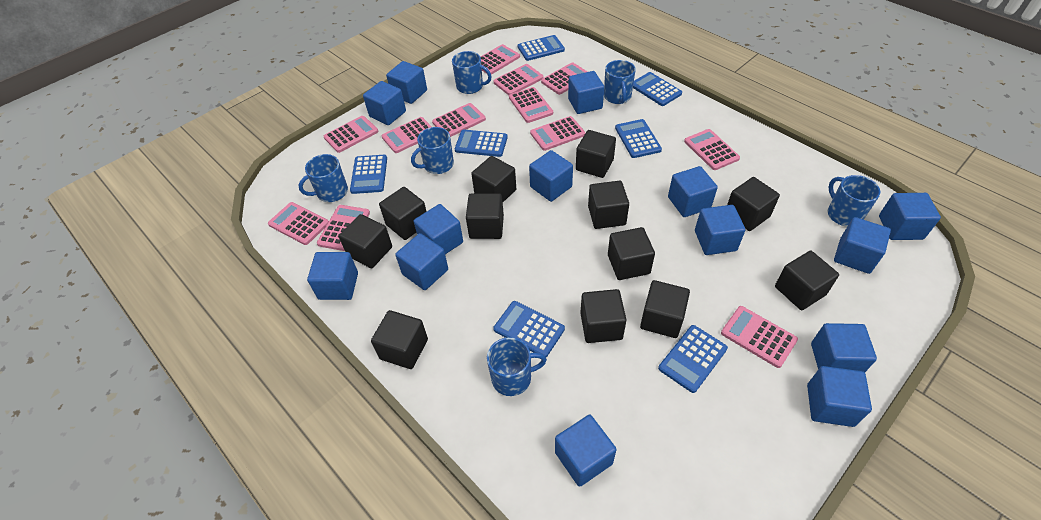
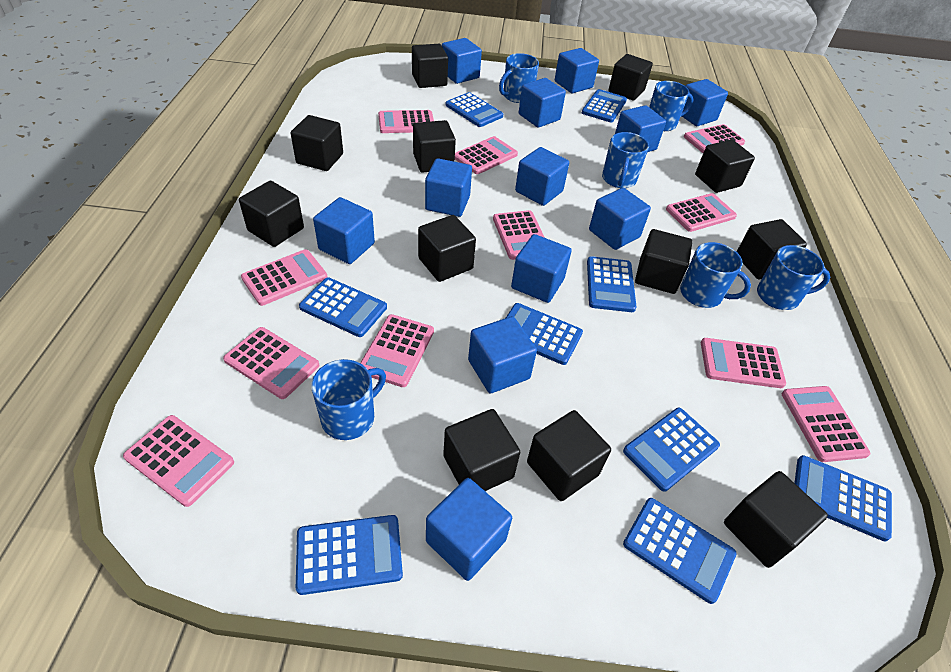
blue calculator: 7 -> 9
blue cube: 14 -> 12
pink calculator: 12 -> 11

